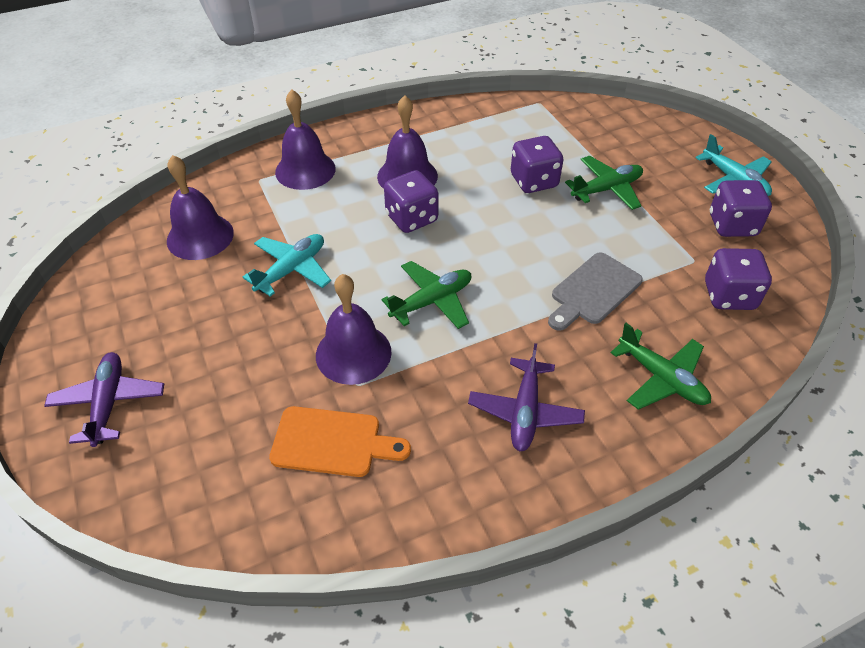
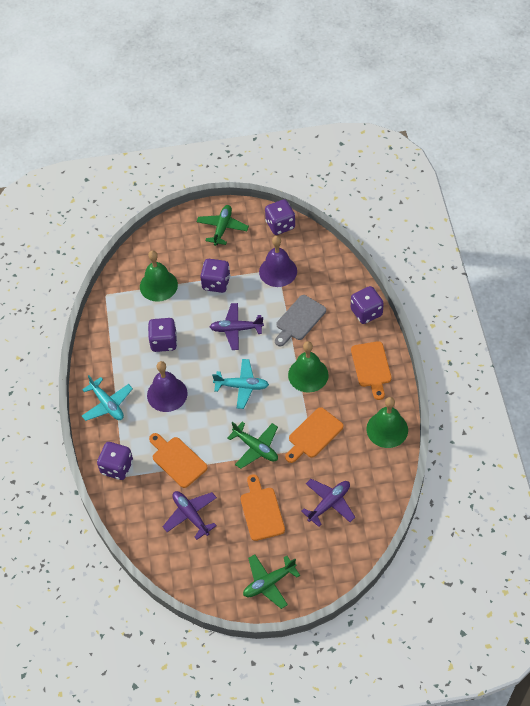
green bell: 0 -> 3
orange cutting board: 1 -> 4
purple bell: 4 -> 2
purple dice: 4 -> 5
purple plane: 2 -> 3

